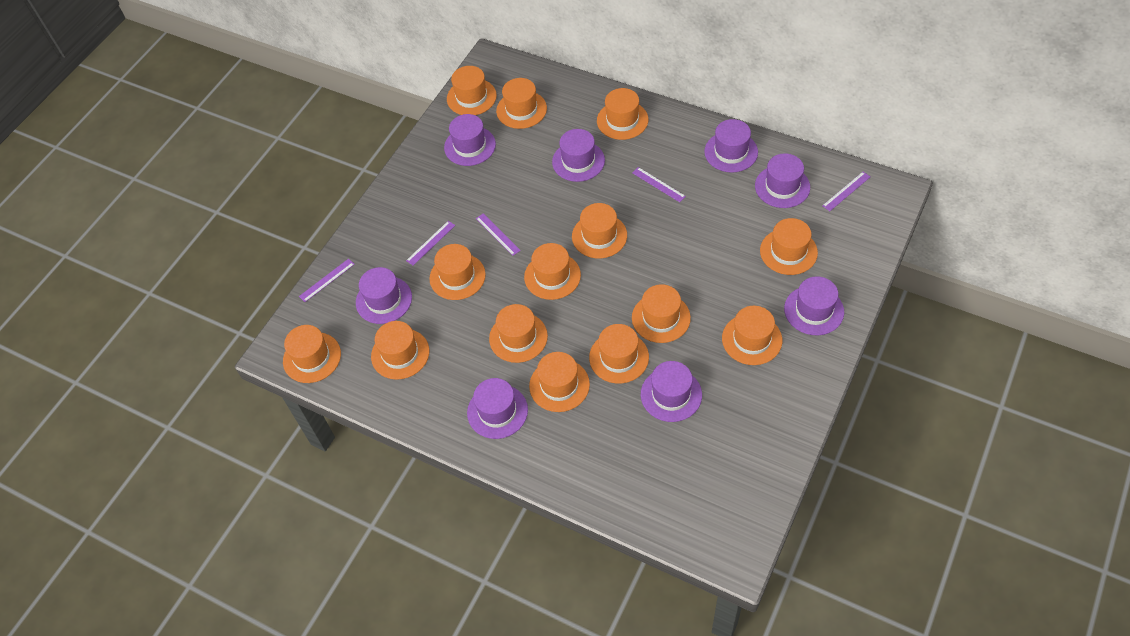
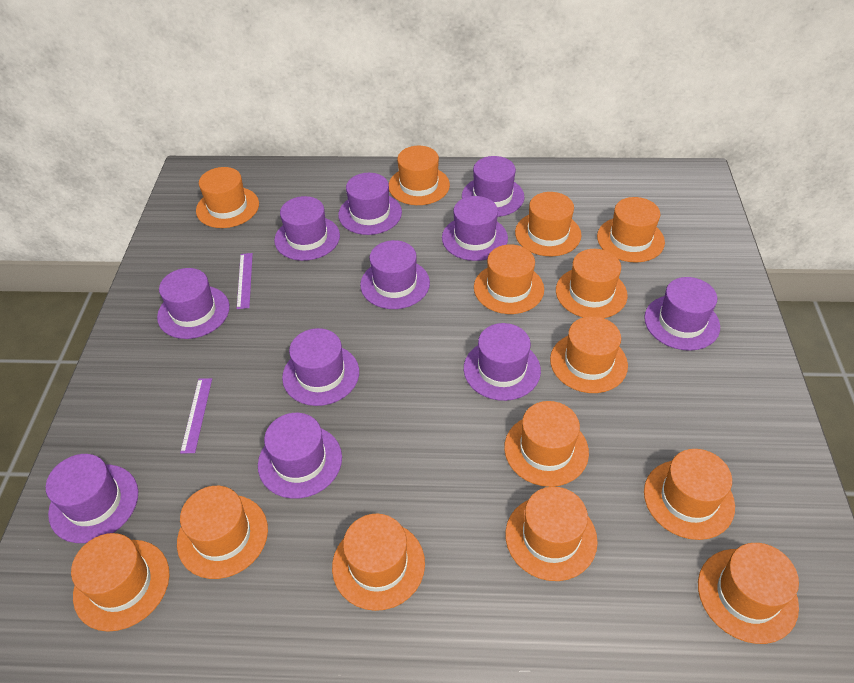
purple hat: 8 -> 11
purple ruler: 5 -> 2

